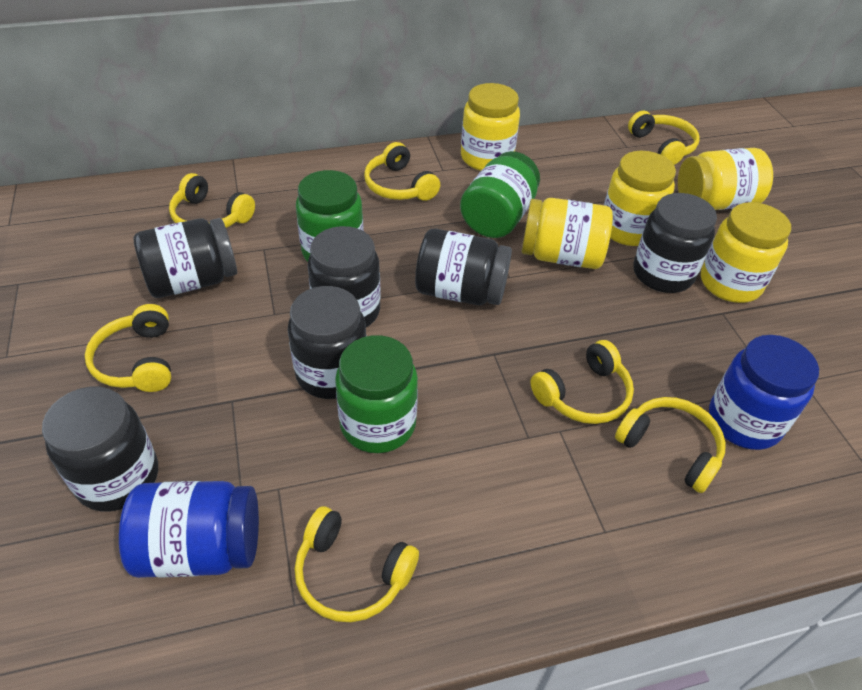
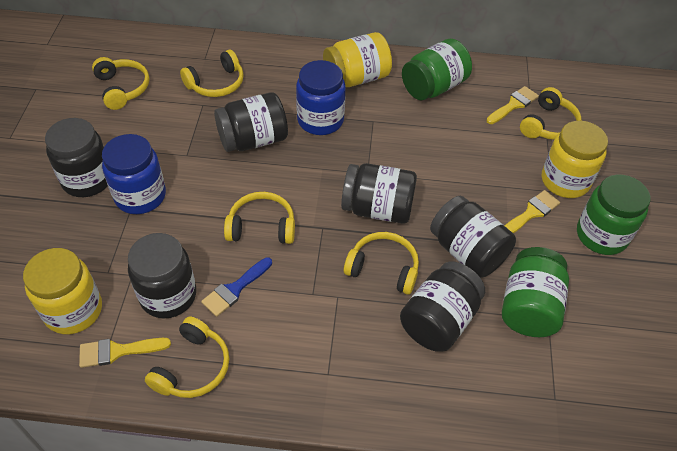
blue brush: 0 -> 1
yellow brush: 0 -> 3
yellow headphones: 7 -> 6
yellow jar: 5 -> 3

